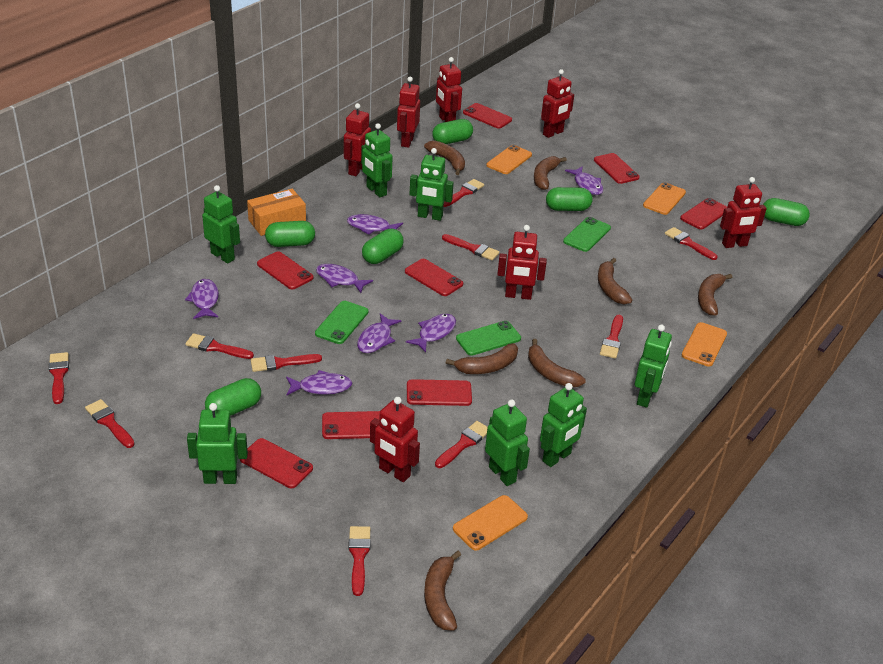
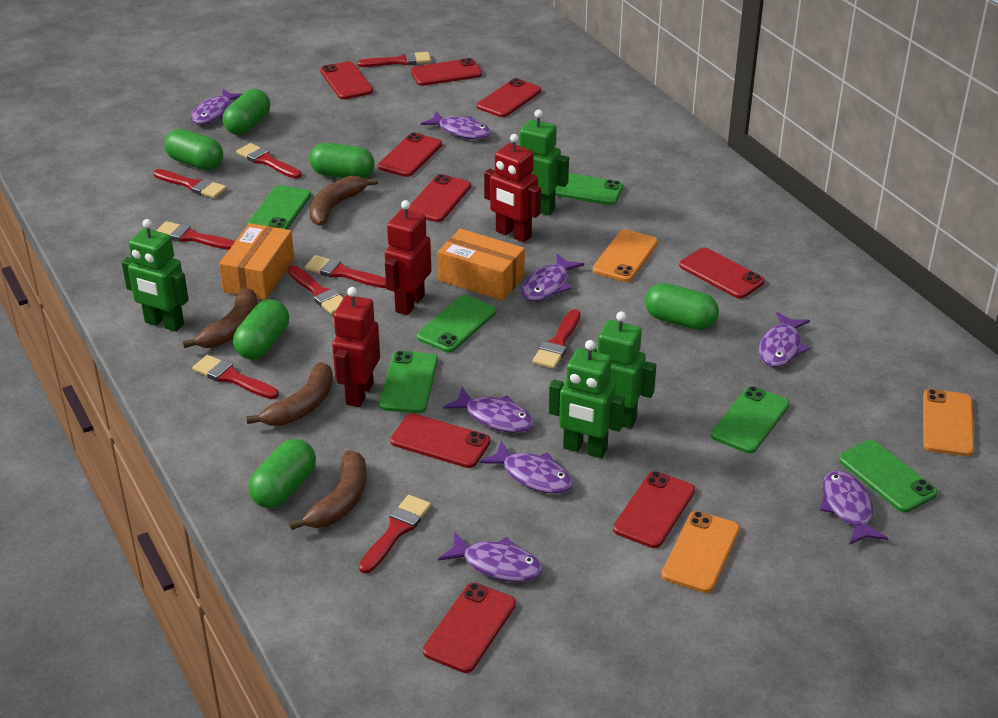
brown banana: 7 -> 4
green phone: 3 -> 6
green robot: 7 -> 4
orange box: 1 -> 2
orange phone: 4 -> 3
purple fish: 7 -> 8
red brush: 10 -> 9
red phone: 8 -> 9
red robot: 7 -> 3

